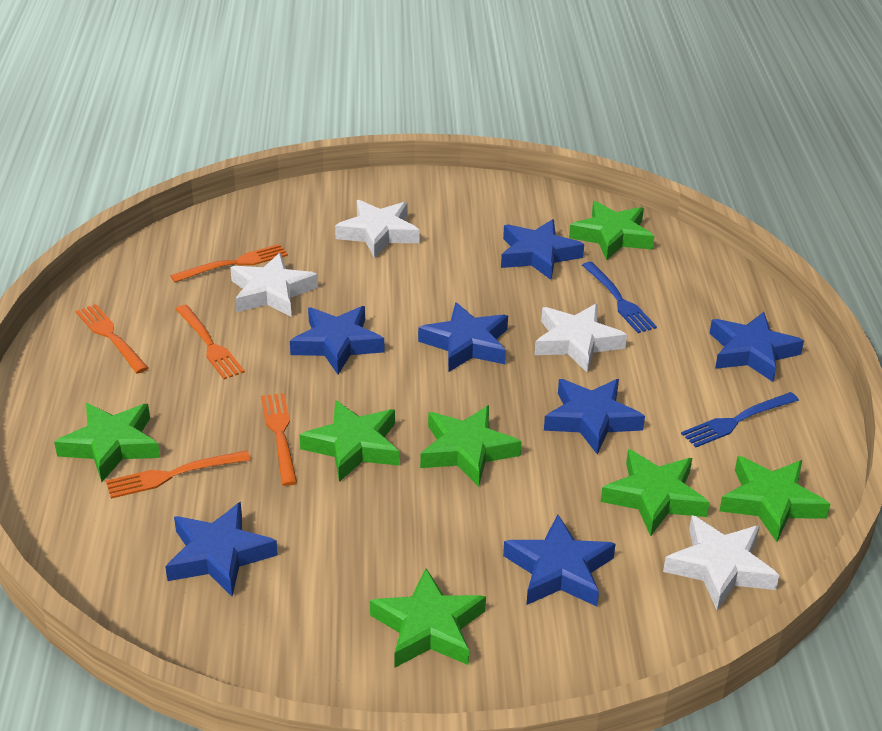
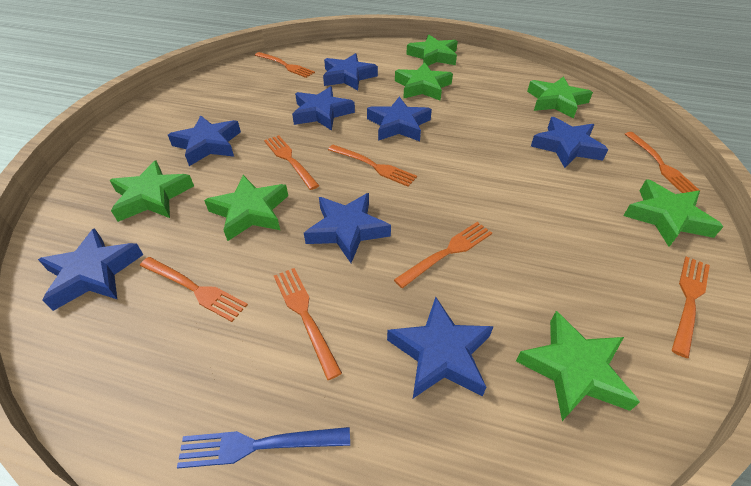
blue fork: 2 -> 1
blue star: 7 -> 8
orange fork: 5 -> 8
white star: 4 -> 0

